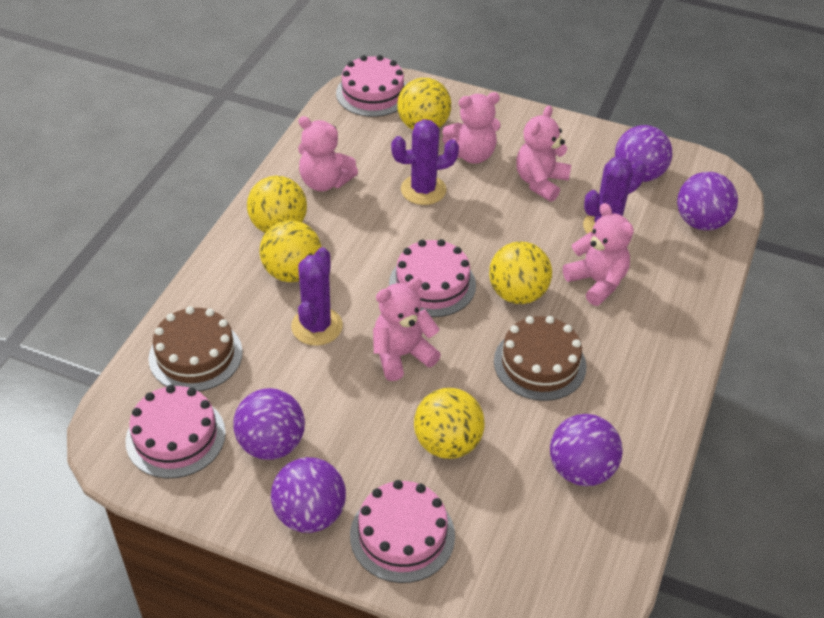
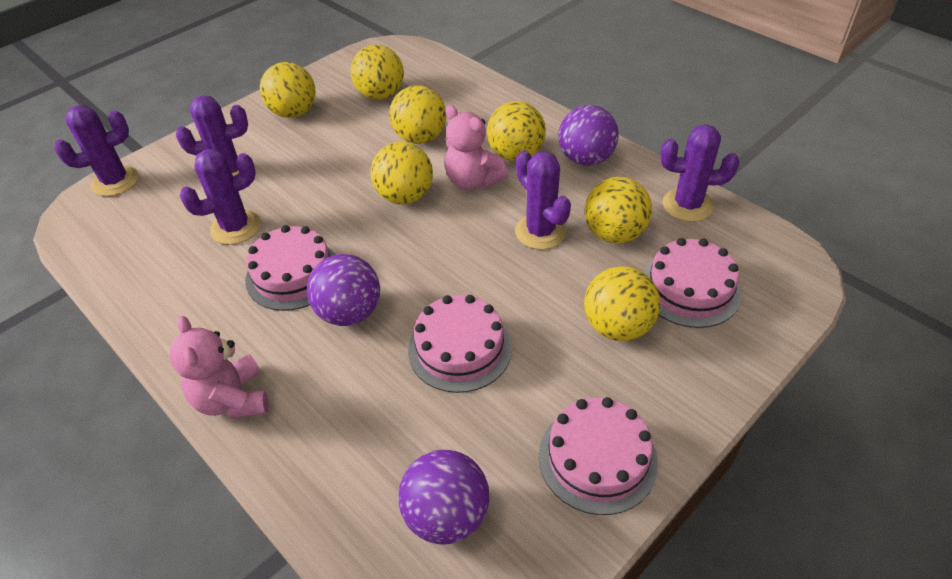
brown cake: 2 -> 0
pink teddy bear: 5 -> 2
purple ball: 5 -> 3
purple cactus: 3 -> 5
yellow ball: 5 -> 7

